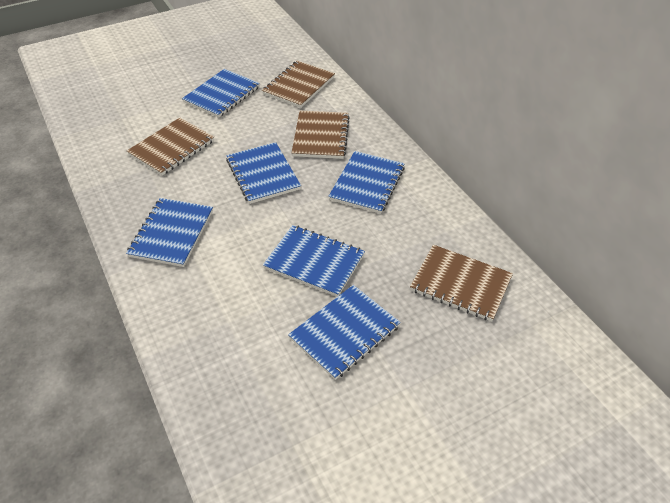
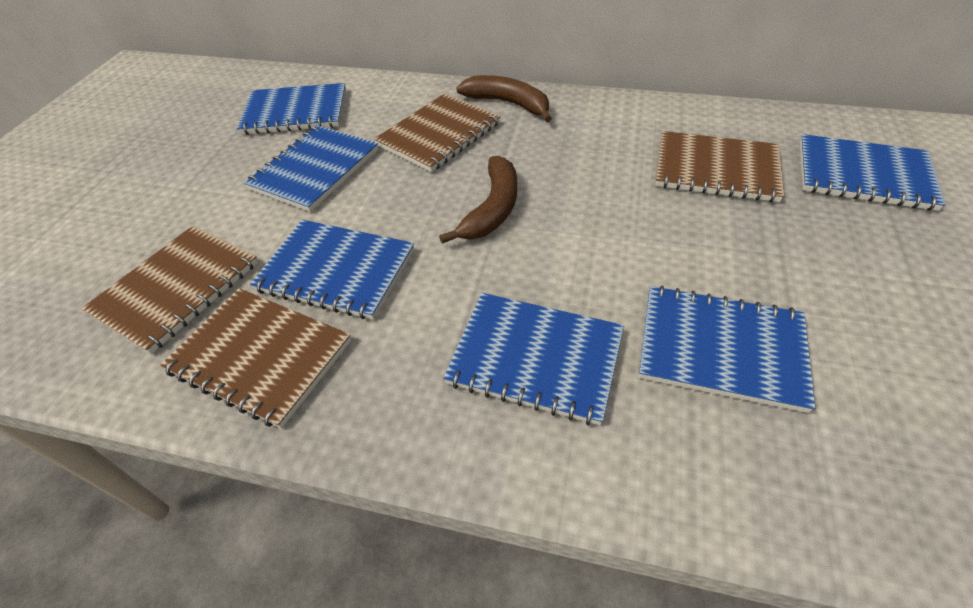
brown banana: 0 -> 2

